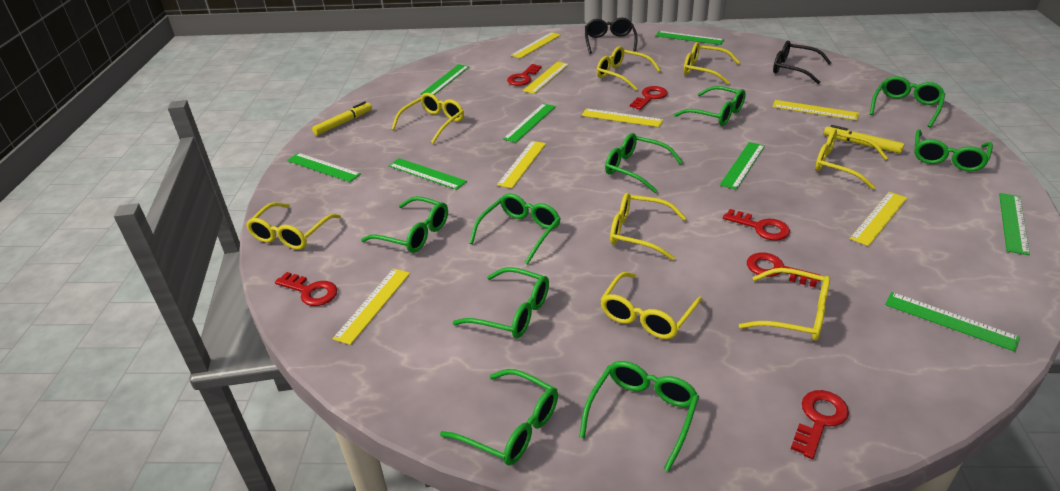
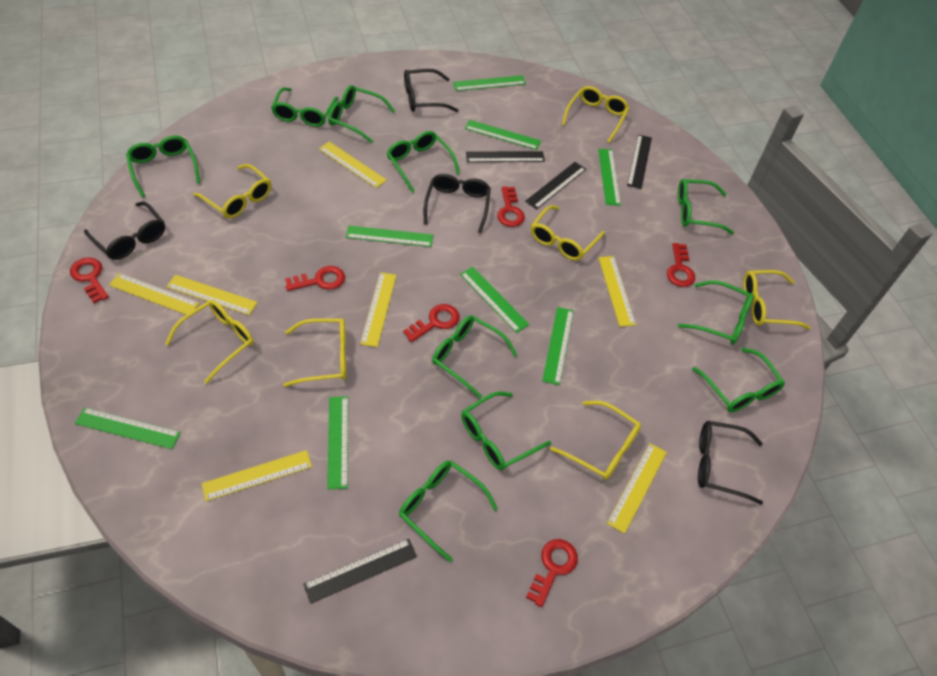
black glasses: 2 -> 4
black ruler: 0 -> 4
green glasses: 9 -> 10
yellow glasses: 8 -> 7
yellow marker: 2 -> 0

